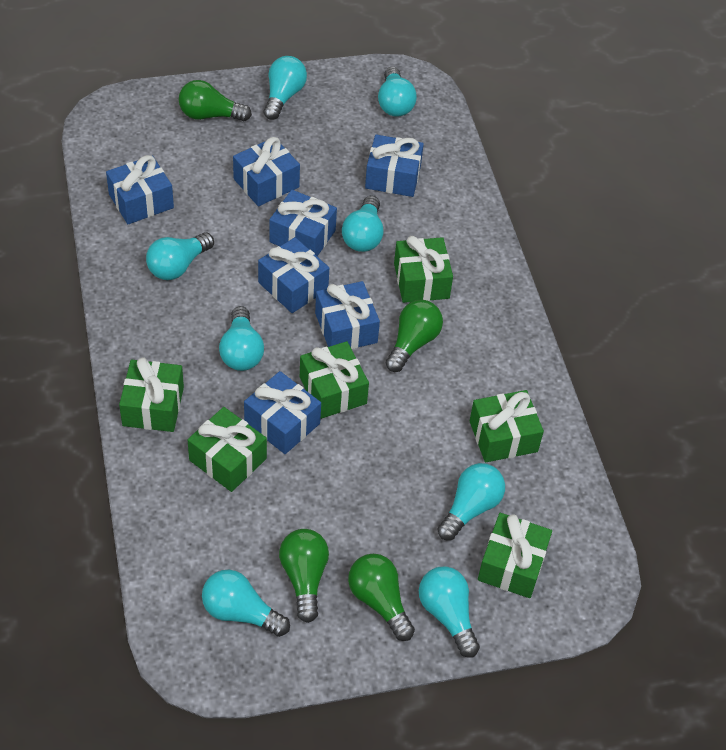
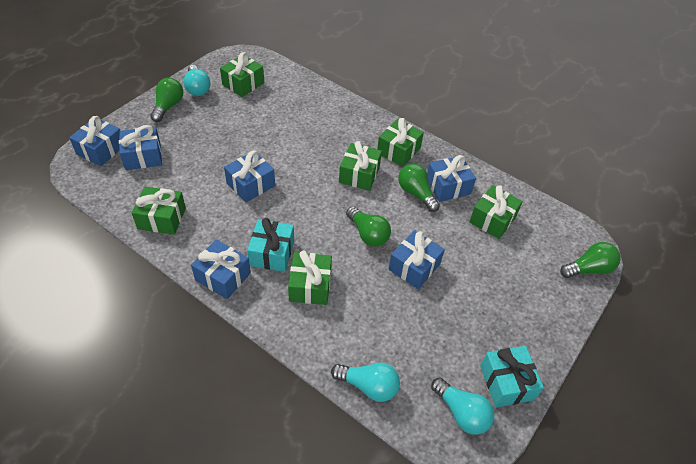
blue gift: 7 -> 6
turquoise gift: 0 -> 2
turquoise light bulb: 8 -> 3

